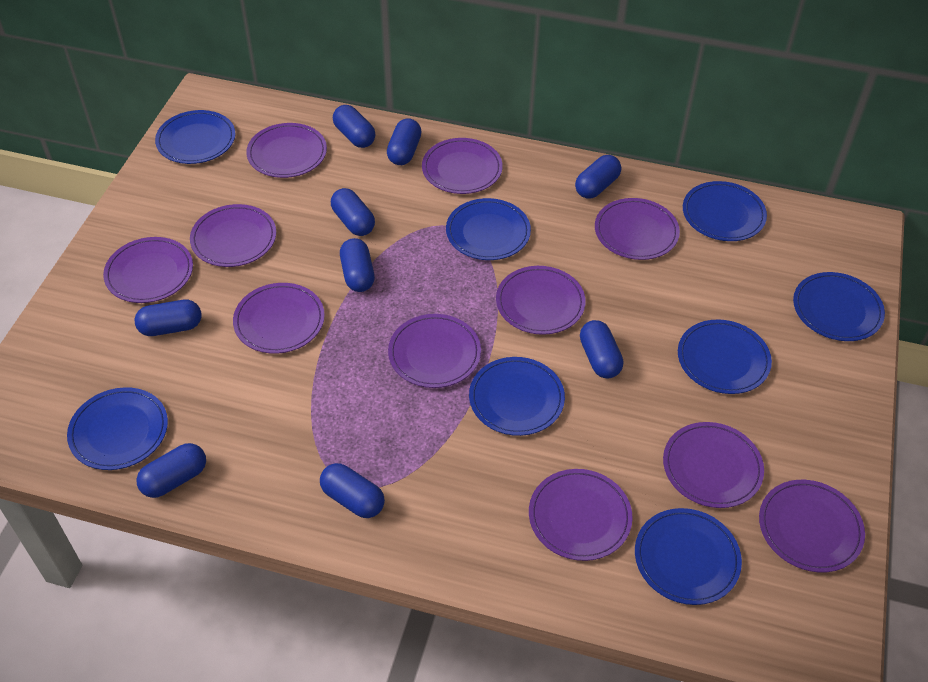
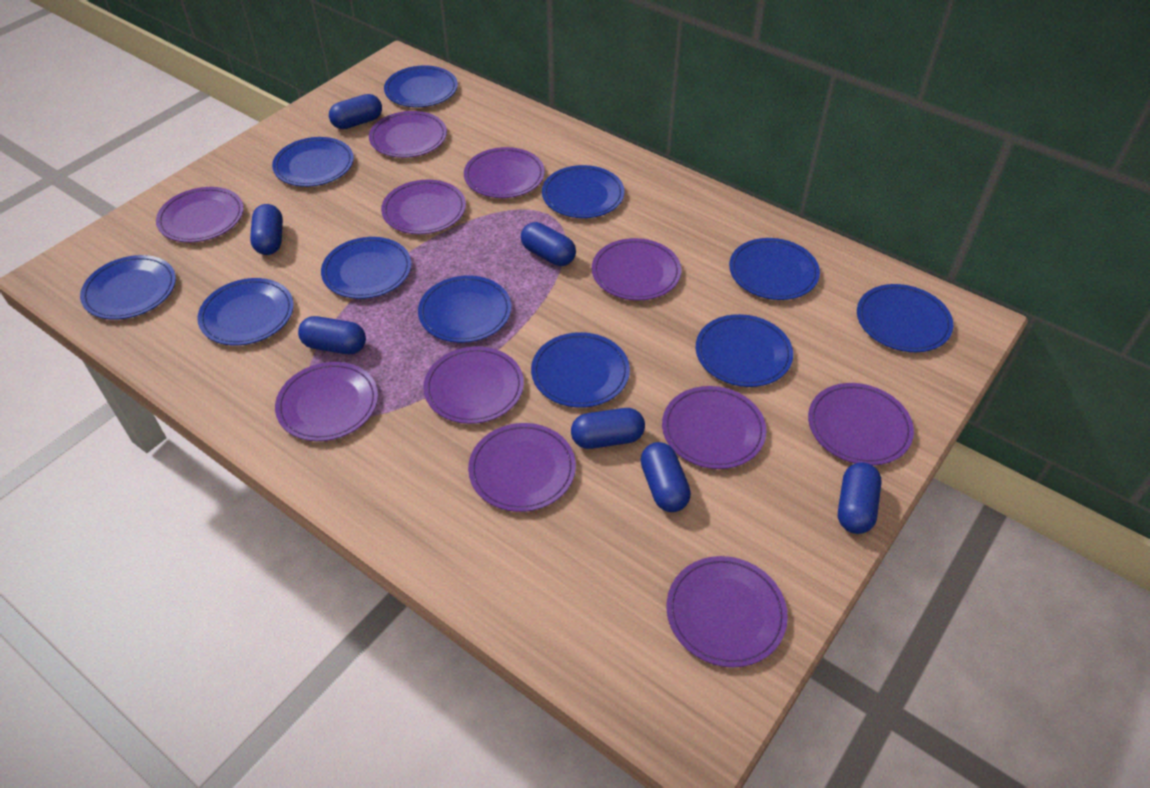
blue capsule: 9 -> 7
blue plate: 8 -> 11

